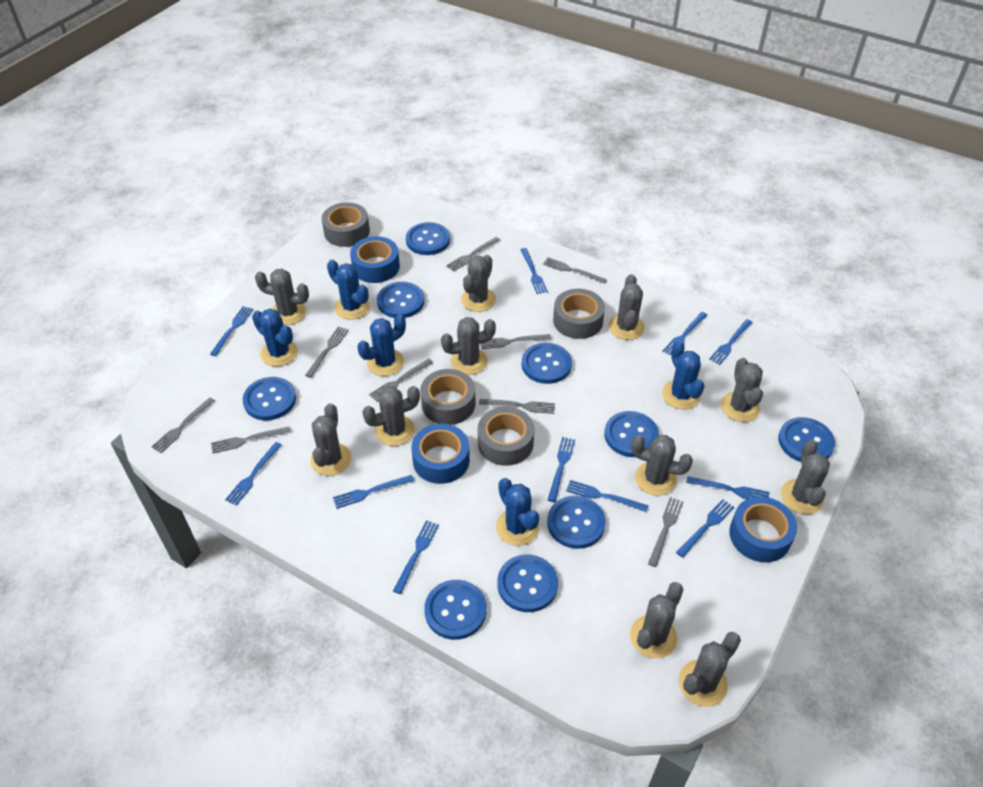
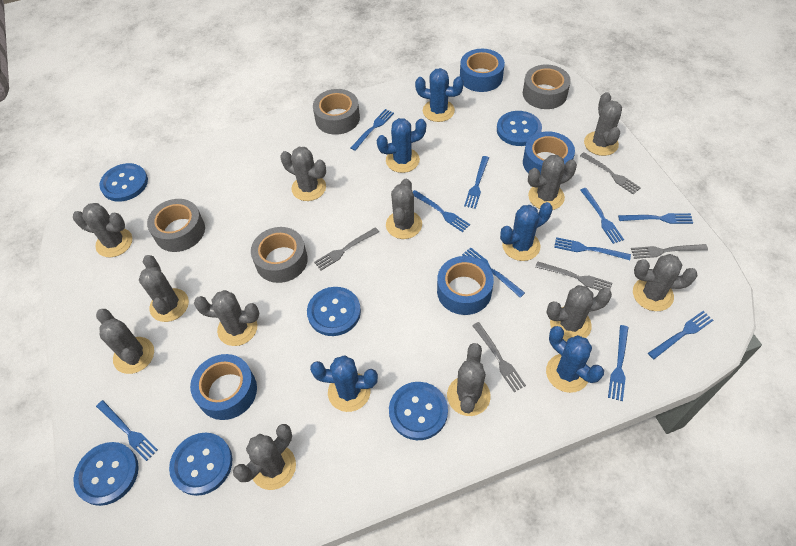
blue button: 9 -> 6
blue fork: 11 -> 10
blue tape: 3 -> 4
grey cactus: 11 -> 12
grey fork: 9 -> 5

